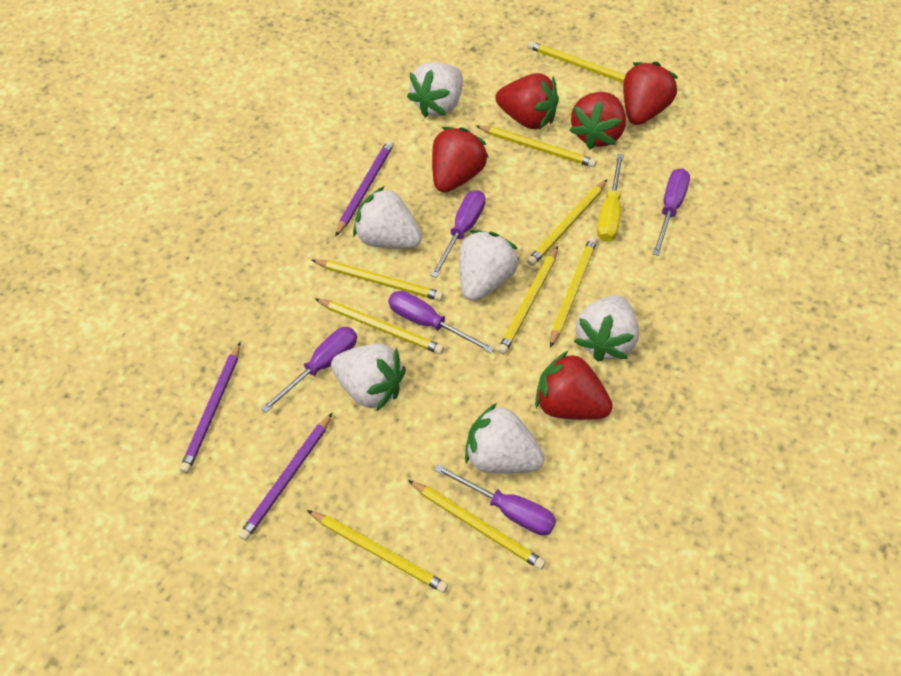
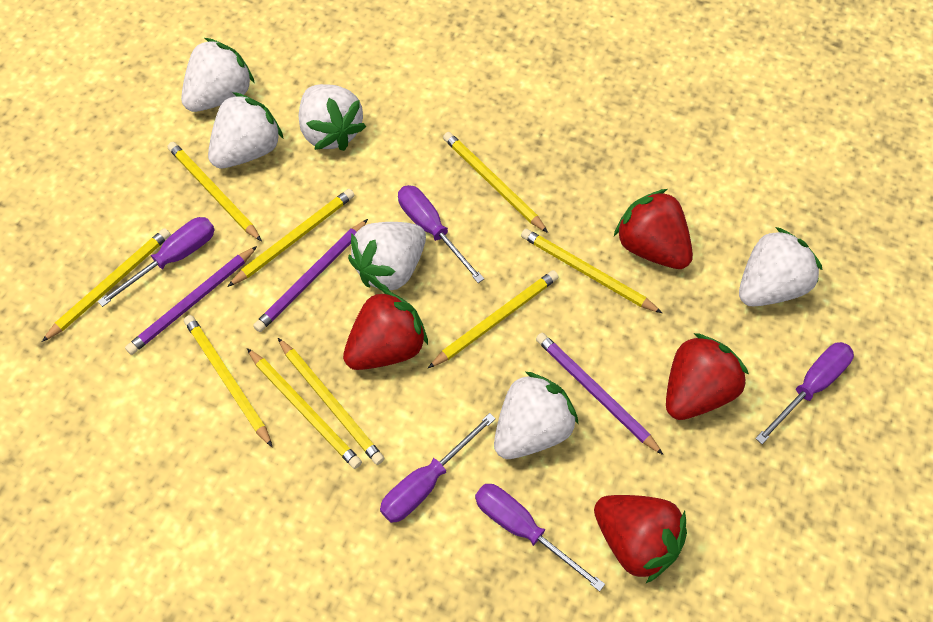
red strawberry: 5 -> 4
yellow screwdriver: 1 -> 0

